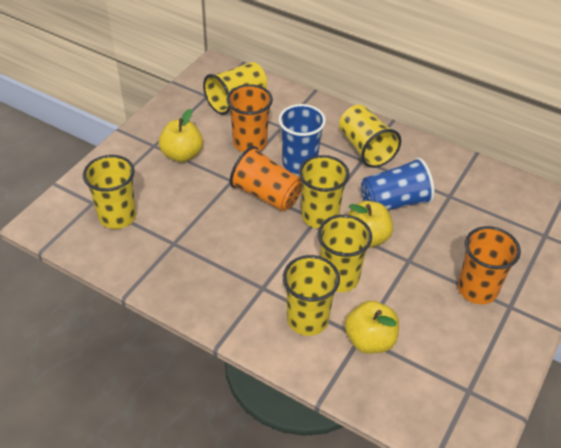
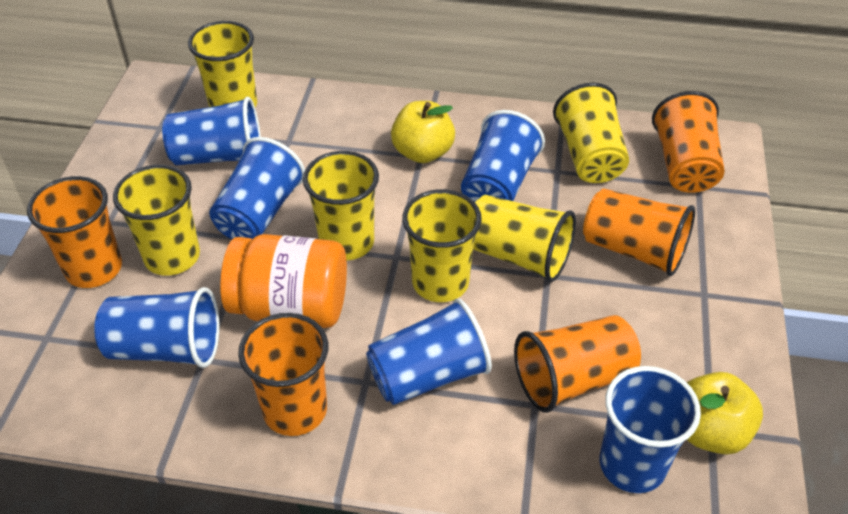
blue cup: 2 -> 6
orange cup: 3 -> 5
orange jar: 0 -> 1
yellow apple: 3 -> 2

